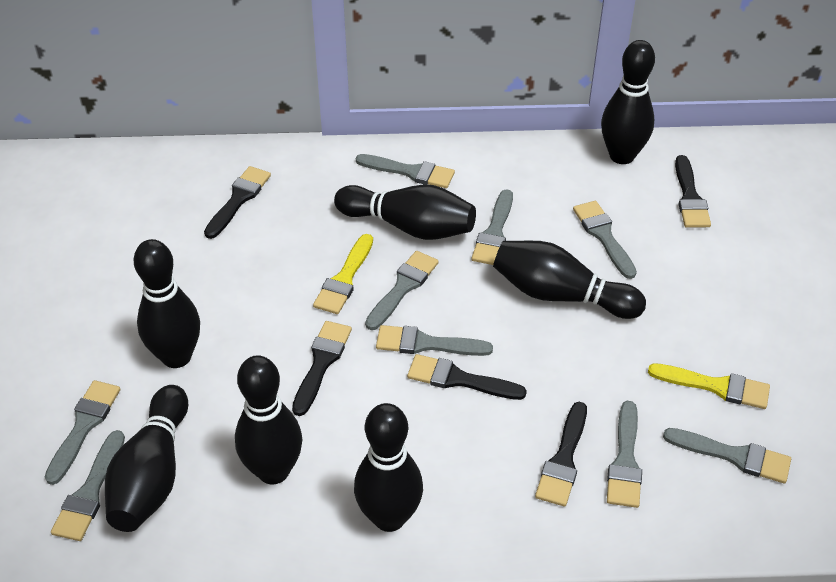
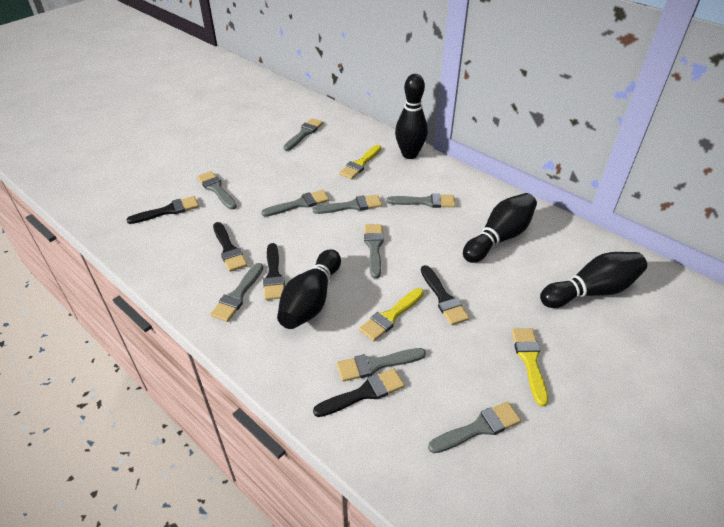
black bowling pin: 7 -> 4
yellow brush: 2 -> 3

